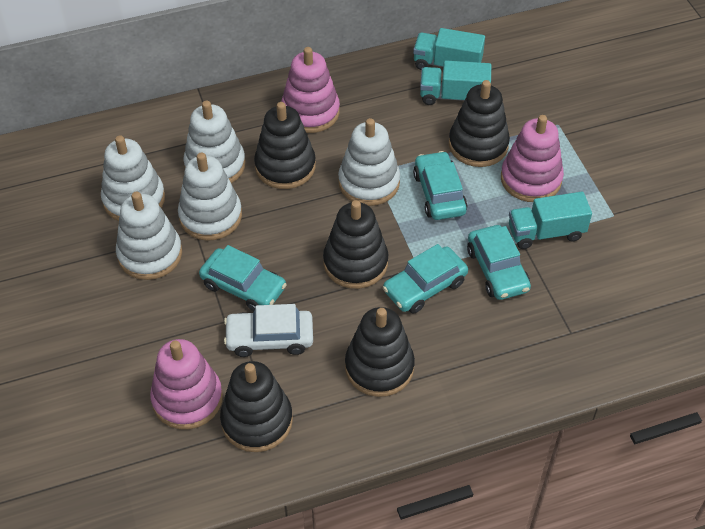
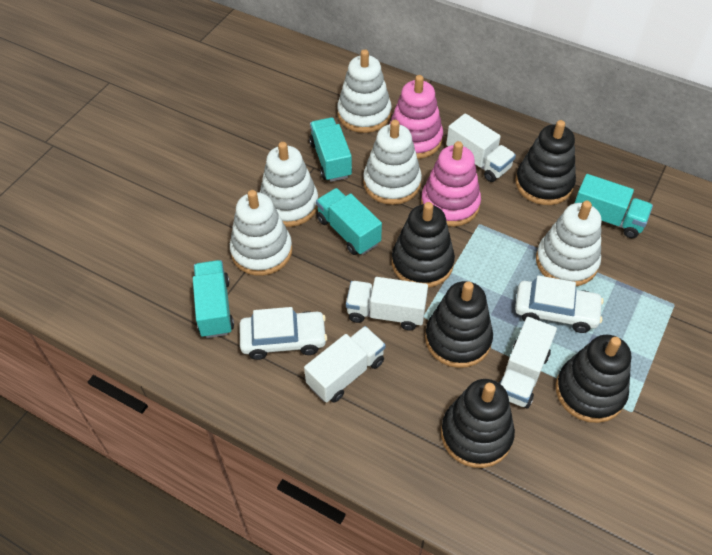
pink stacking toy: 3 -> 2
turquoise car: 4 -> 0
turquoise truck: 3 -> 4
white car: 1 -> 2
white truck: 0 -> 4

